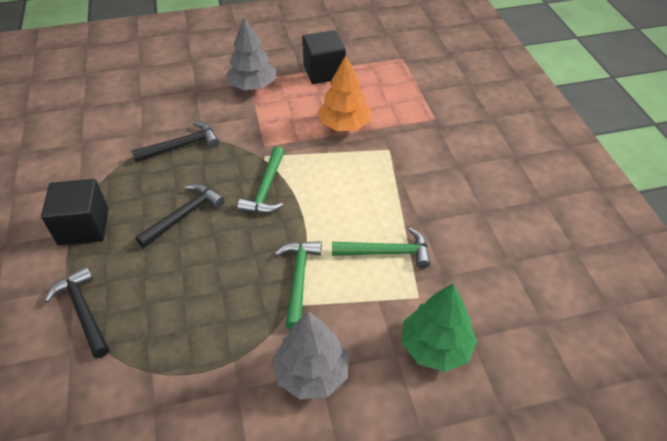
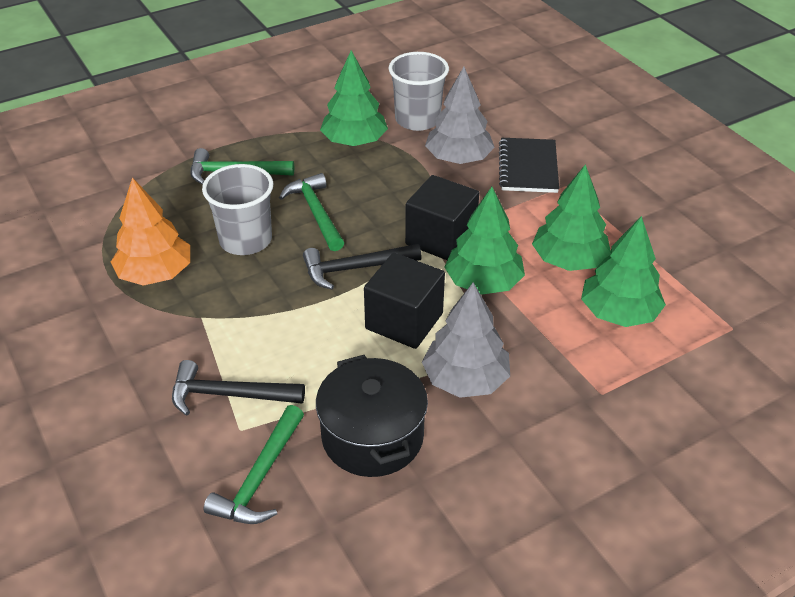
black hammer: 3 -> 2
black notebook: 0 -> 1
black pot: 0 -> 1
green tree: 1 -> 4
grey cup: 0 -> 2

